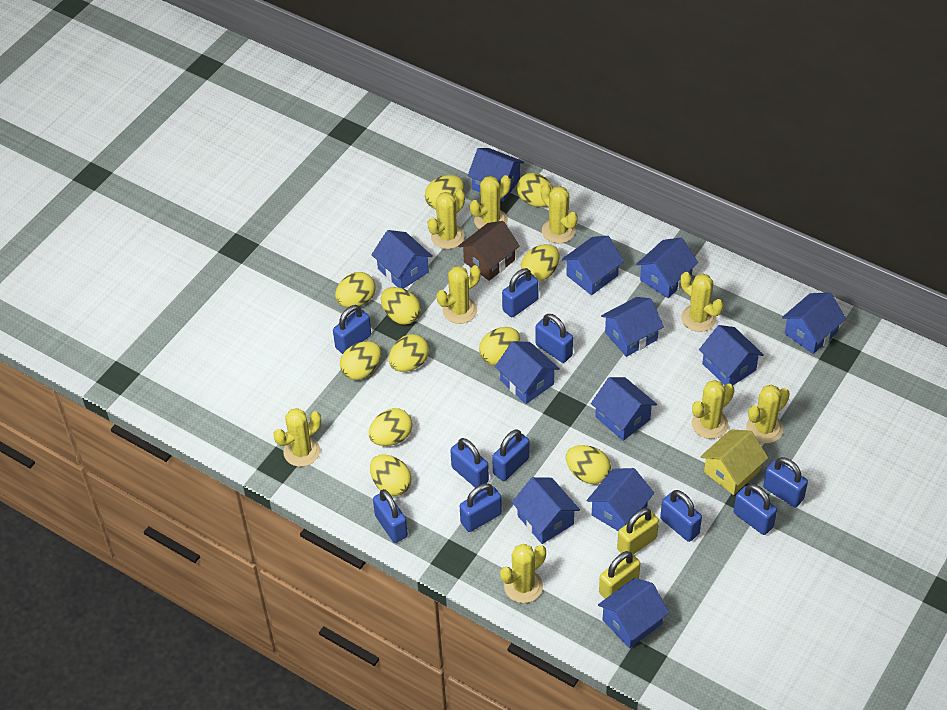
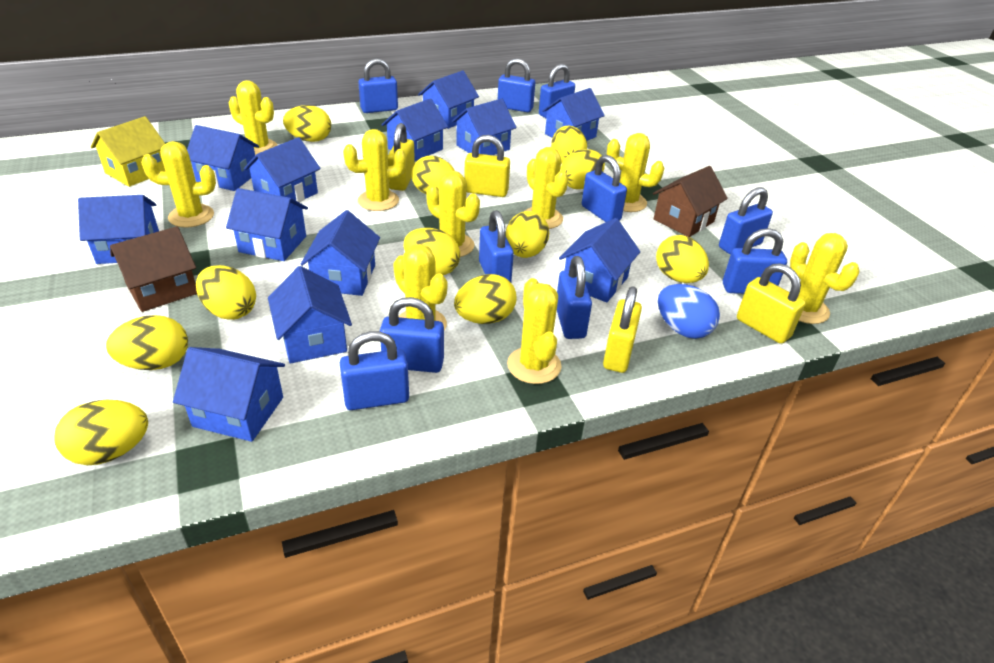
blue egg: 0 -> 1
brown house: 1 -> 2
yellow padlock: 2 -> 4

